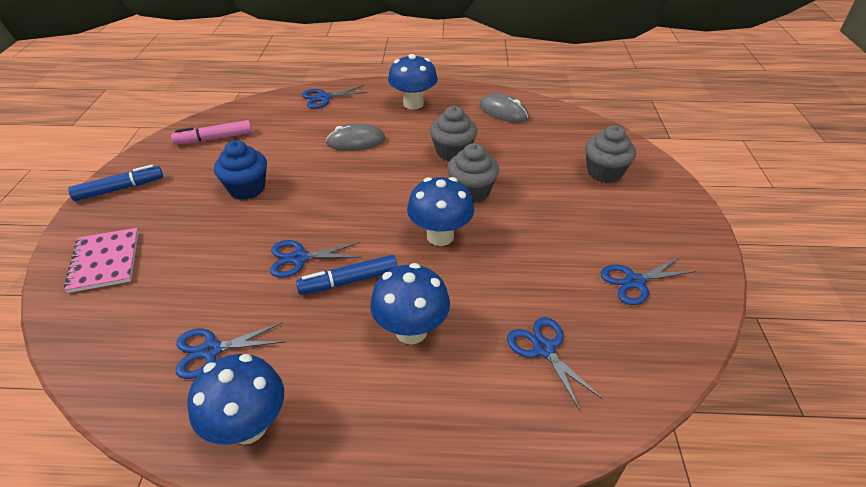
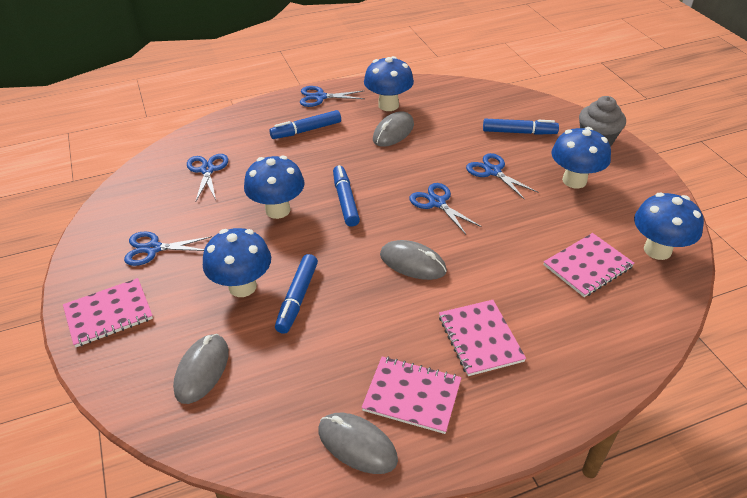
blue cupcake: 1 -> 0
blue marker: 2 -> 4
blue mushroom: 4 -> 5
grey cupcake: 3 -> 1
grey mouse: 2 -> 4
pink marker: 1 -> 0
pink notebook: 1 -> 4

